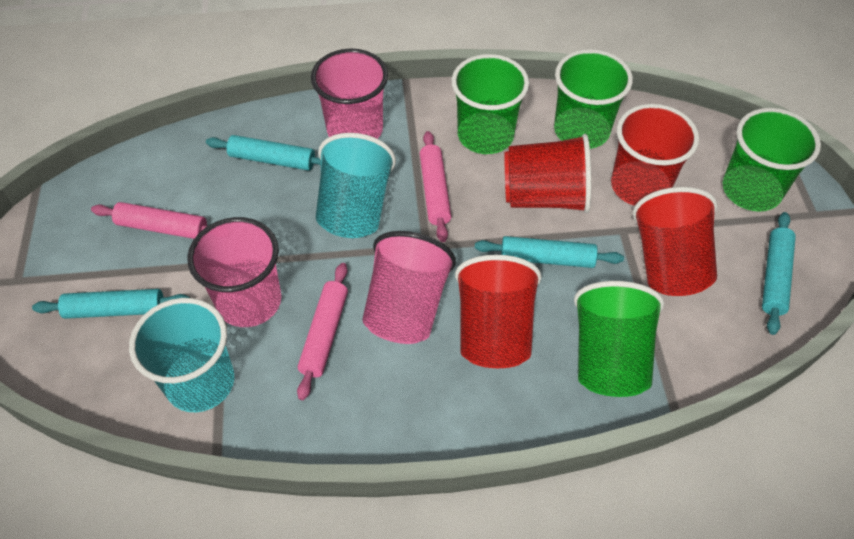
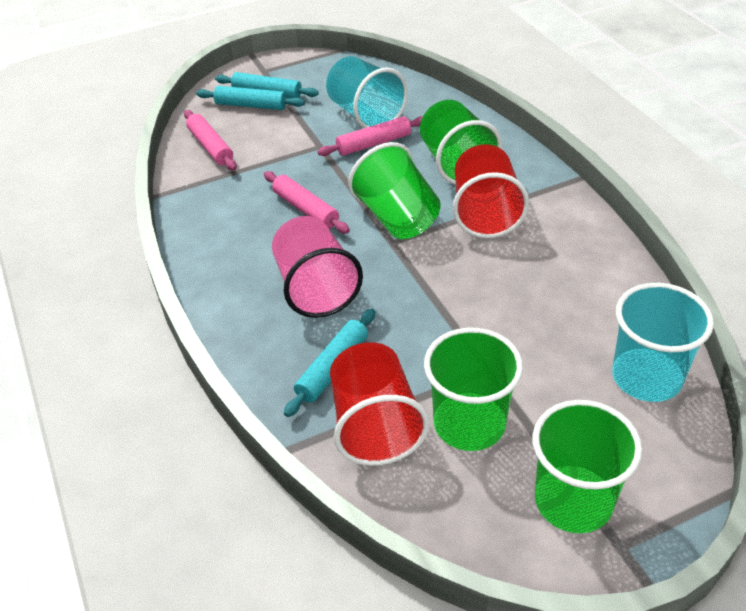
pink cup: 3 -> 1
red cup: 4 -> 2
turquoise rolling pin: 4 -> 3

